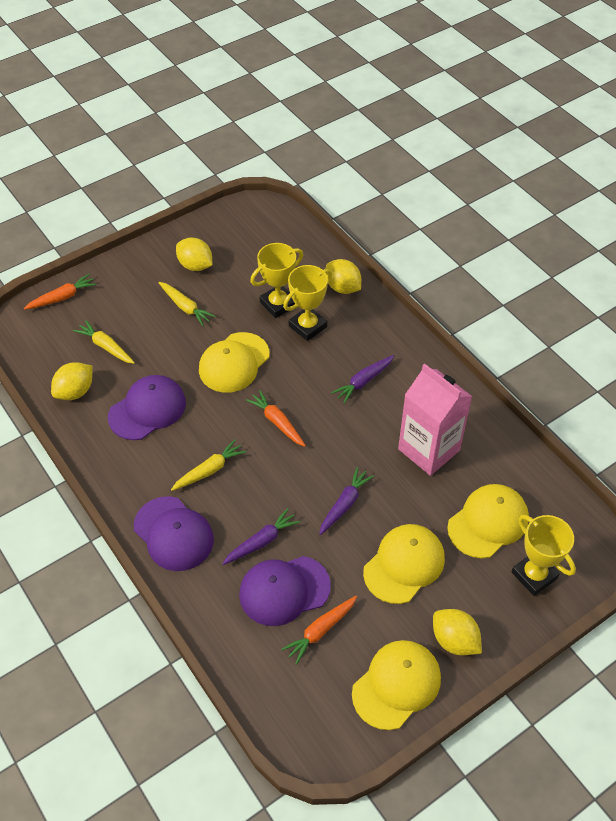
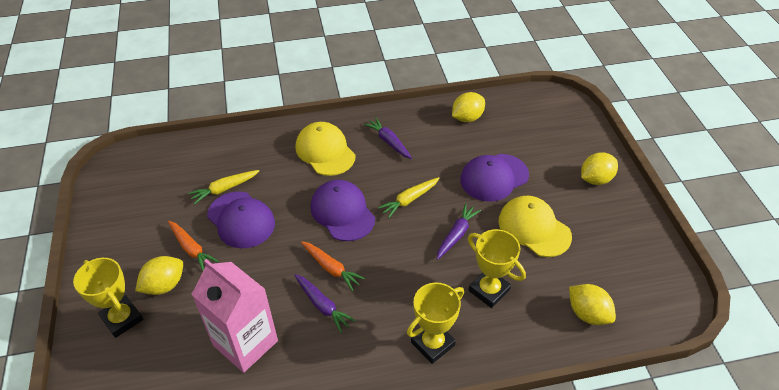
orange carrot: 3 -> 2
yellow cap: 4 -> 2
yellow carrot: 3 -> 2

